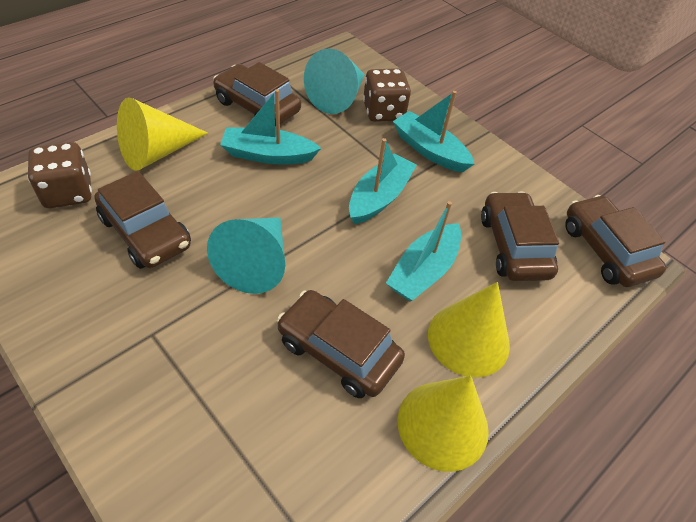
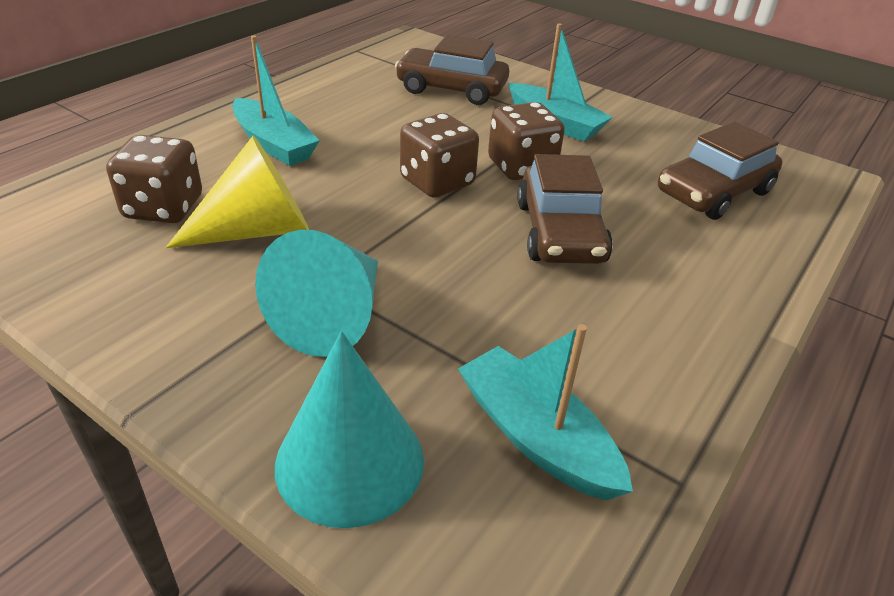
brown car: 5 -> 3
brown dice: 2 -> 3
turquoise boat: 4 -> 3
yellow cone: 3 -> 1

